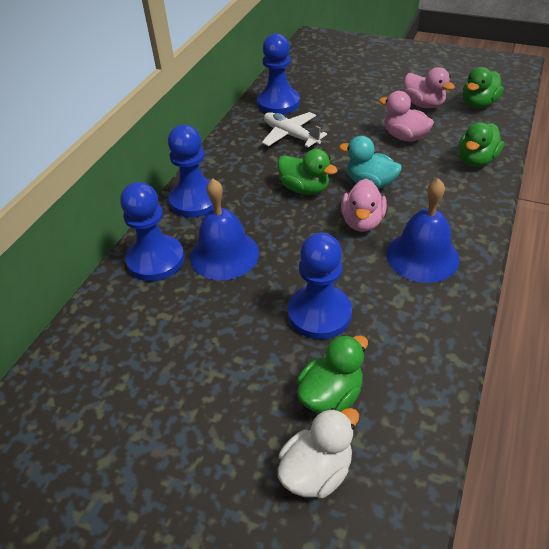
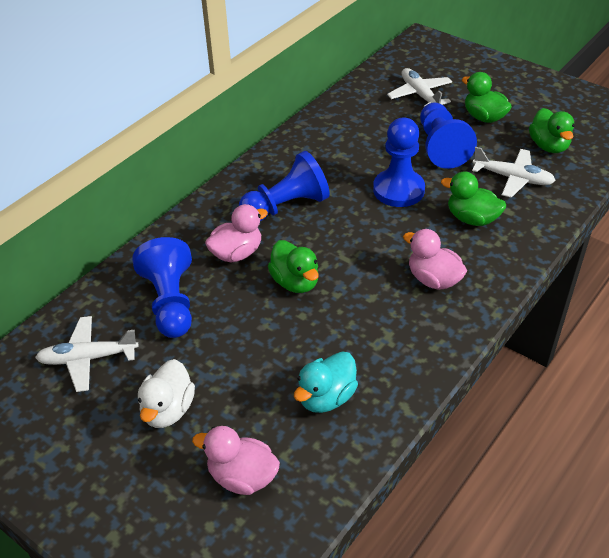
blue bell: 2 -> 0
white plane: 1 -> 3

